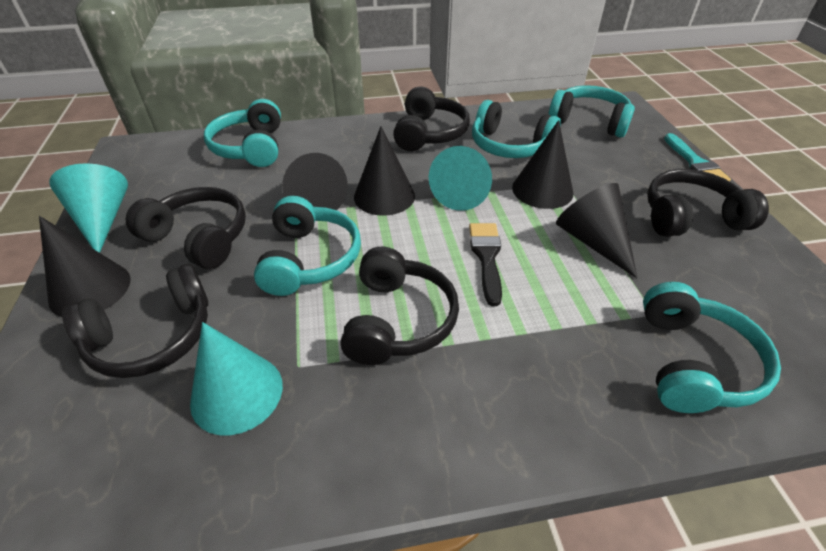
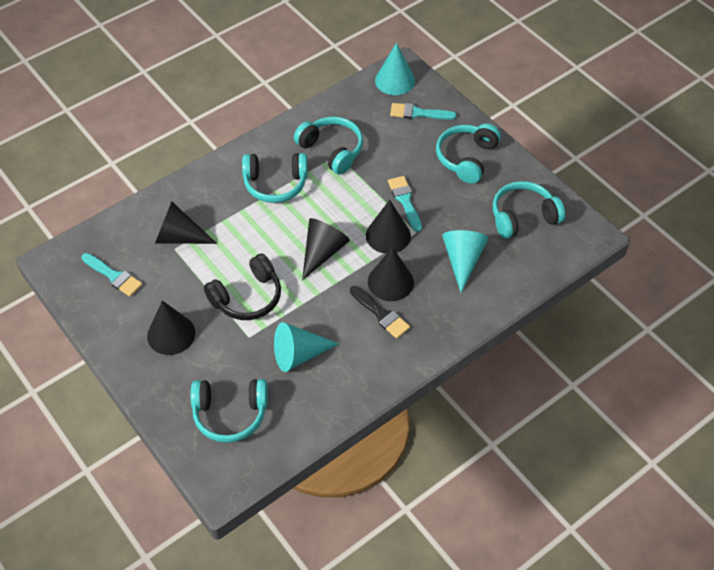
black headphones: 5 -> 1
turquoise brush: 1 -> 3

